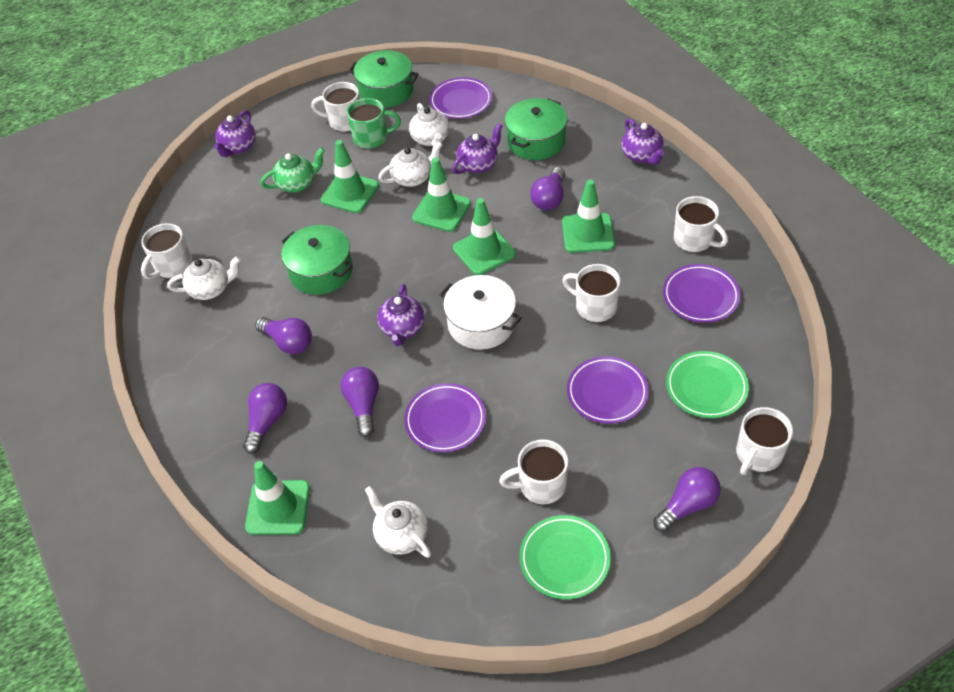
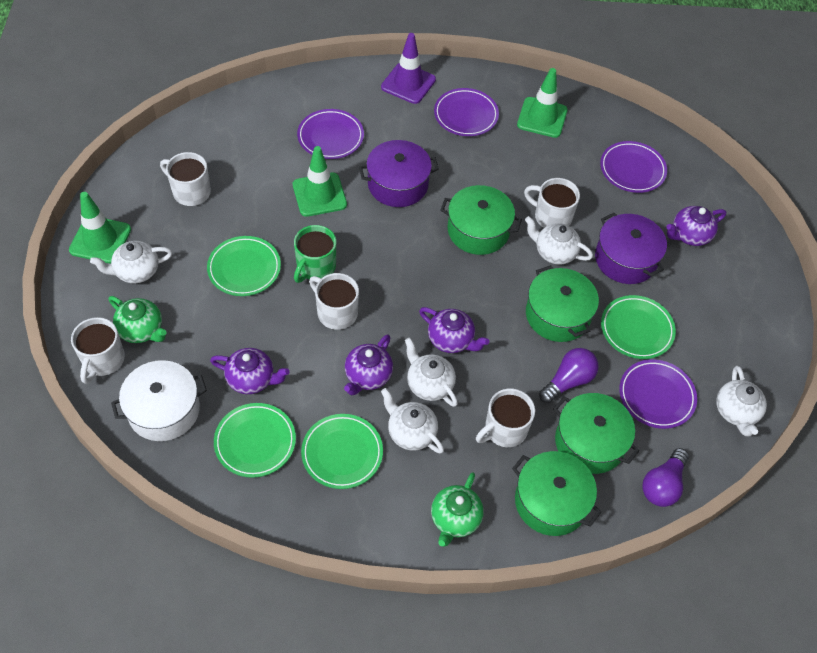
green plate: 2 -> 4
green pot: 3 -> 4
green teapot: 1 -> 2
green traffic cone: 5 -> 3
purple light bulb: 5 -> 2
purple pot: 0 -> 2
purple traffic cone: 0 -> 1
white mug: 6 -> 5
white teapot: 4 -> 5

